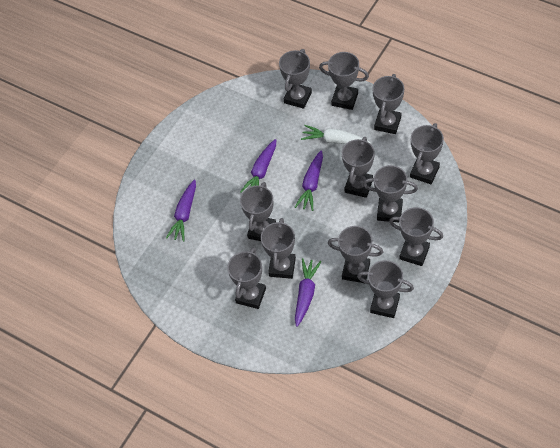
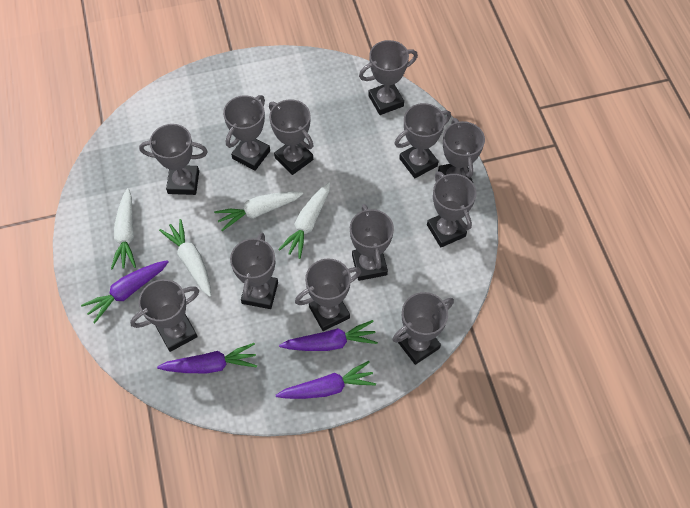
white carrot: 1 -> 4

